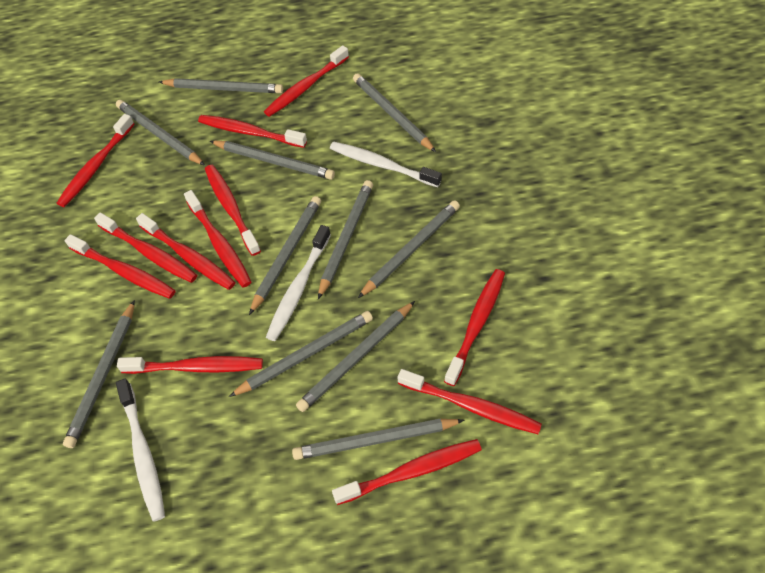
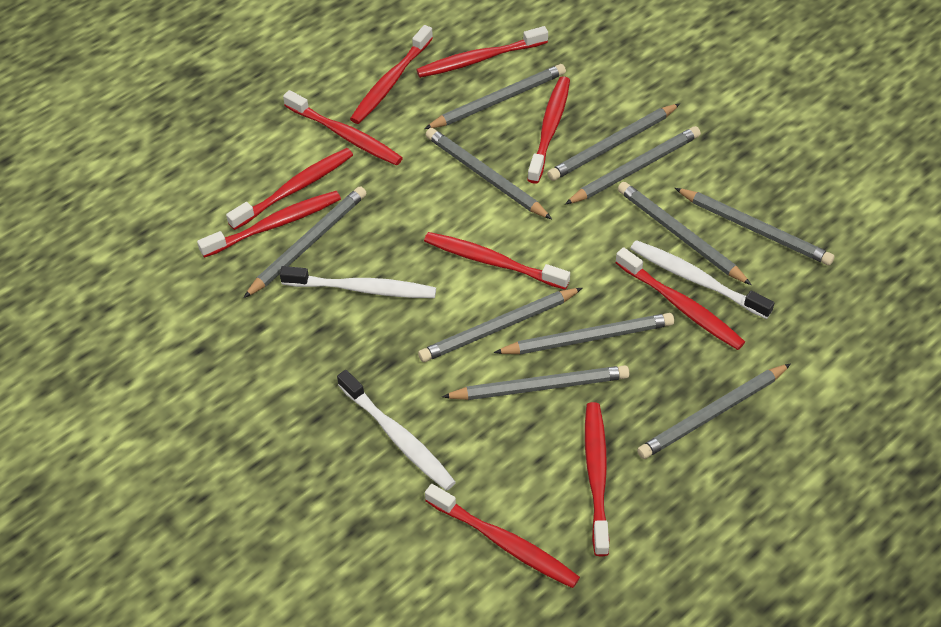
red toothbrush: 12 -> 10

